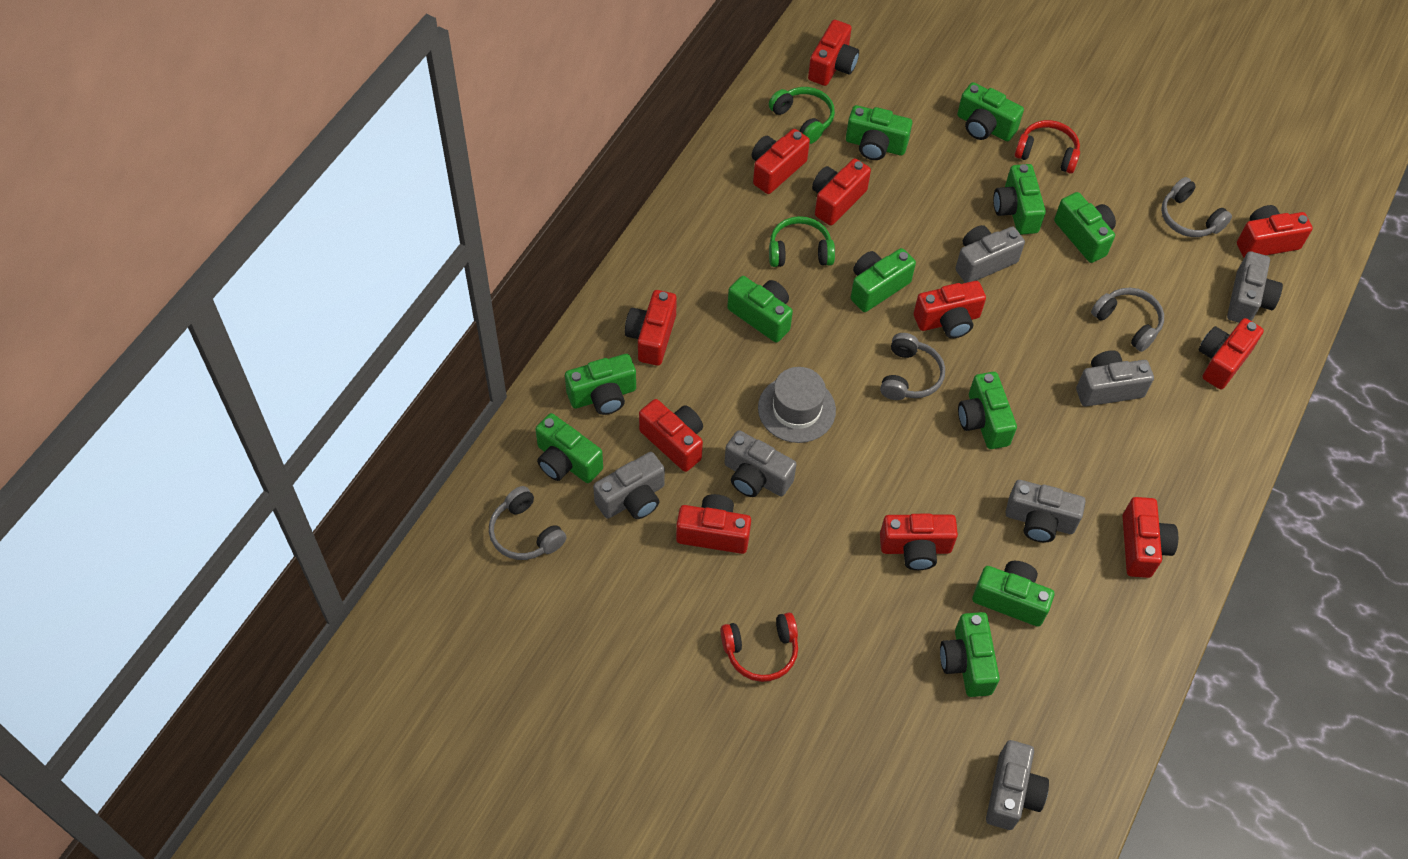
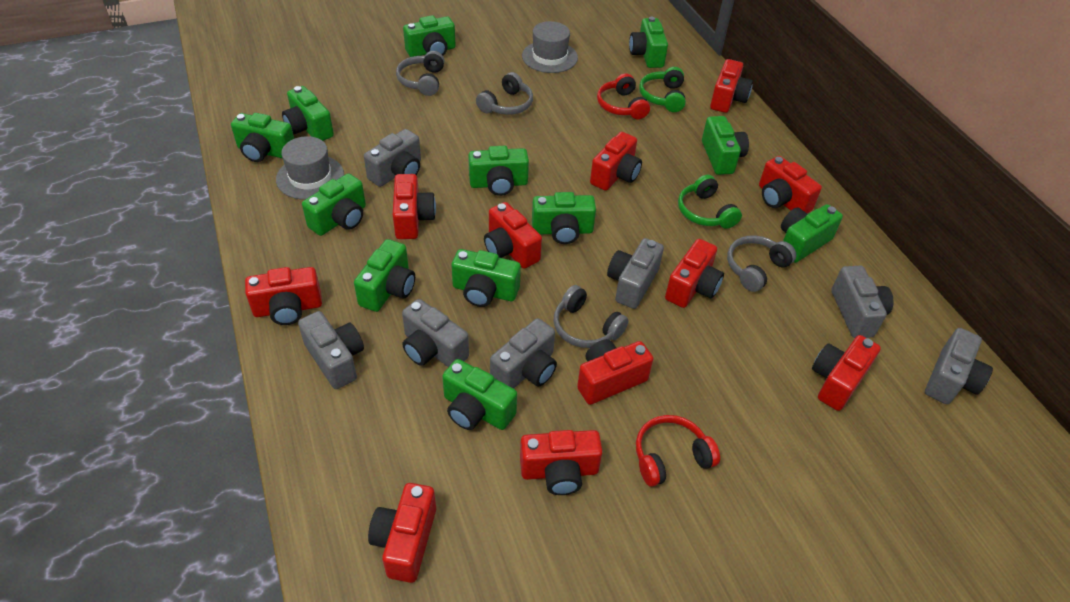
green camera: 11 -> 12
grey hat: 1 -> 2

